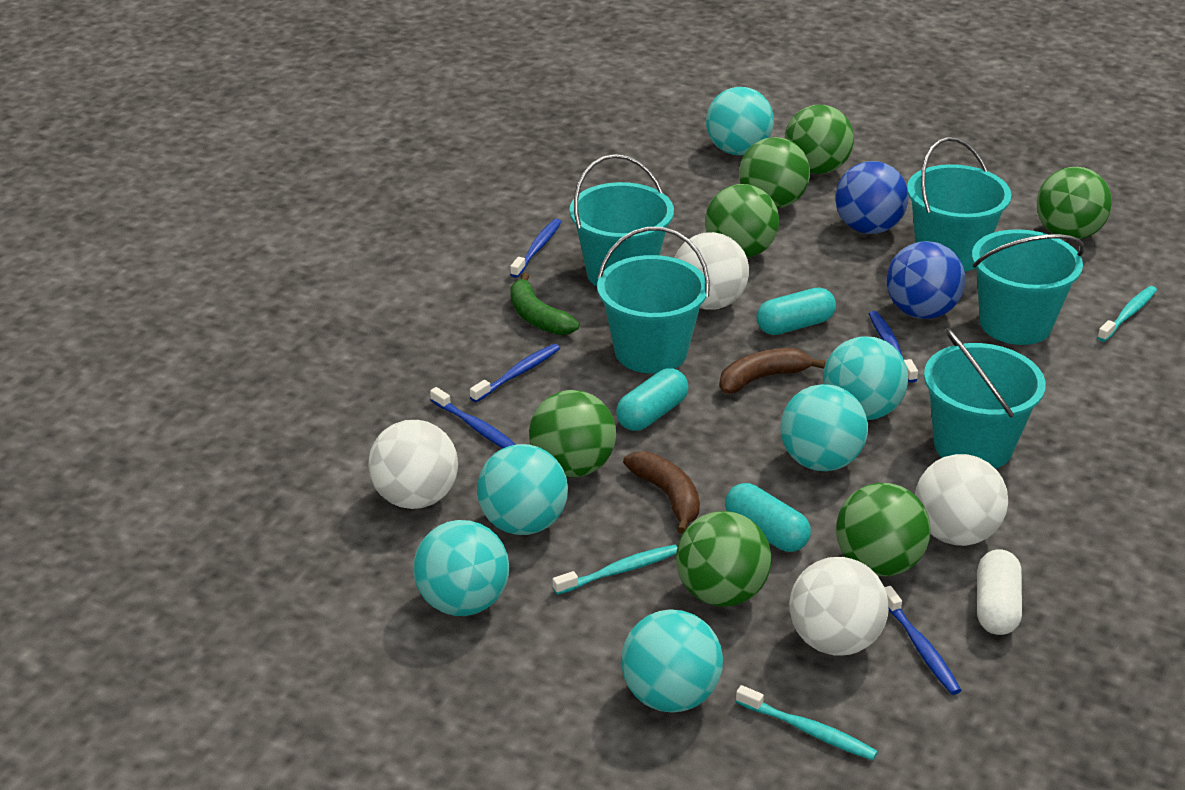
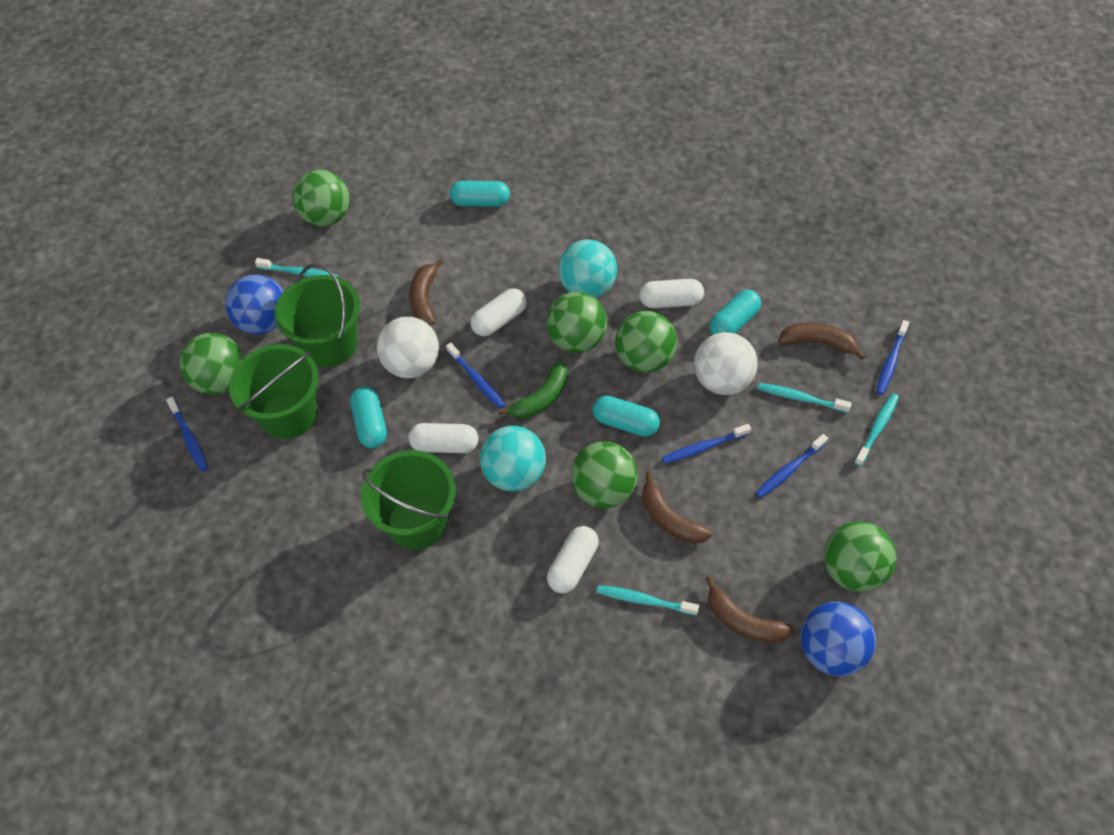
brown banana: 2 -> 4
green ball: 7 -> 6
green bucket: 0 -> 3
turquoise ball: 6 -> 2
turquoise bucket: 5 -> 0
turquoise capsule: 3 -> 4
turquoise toothbrush: 3 -> 4
white ball: 4 -> 2
white capsule: 1 -> 4

